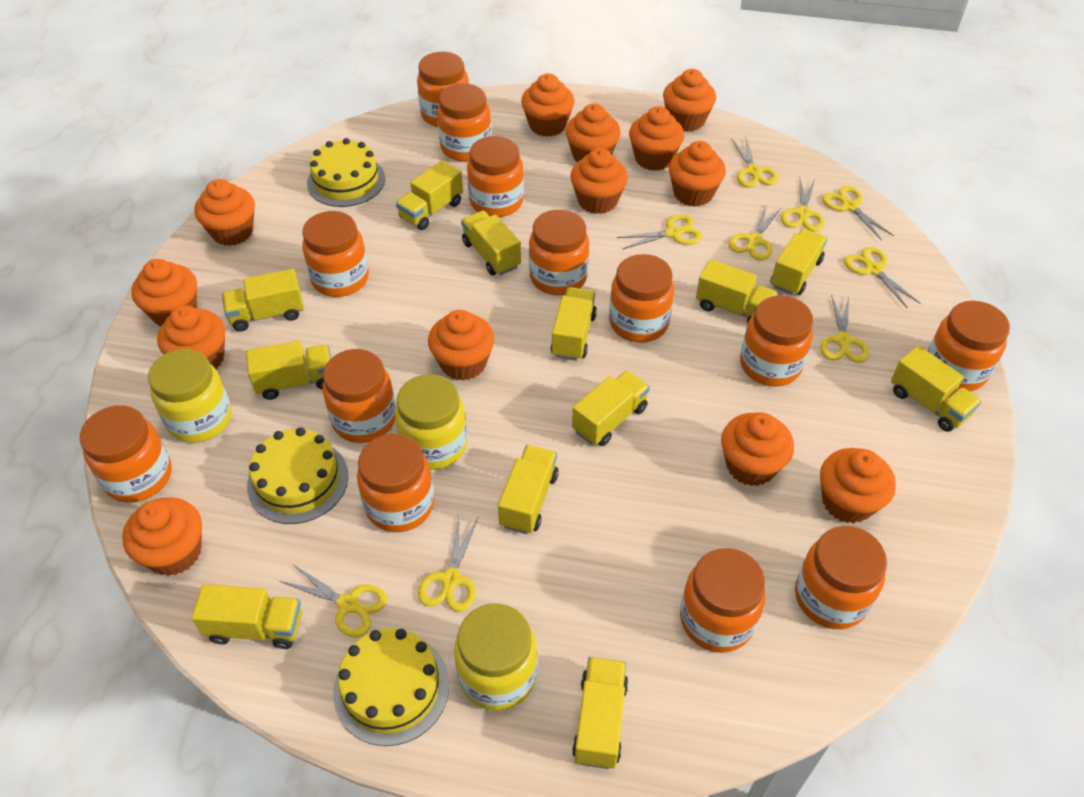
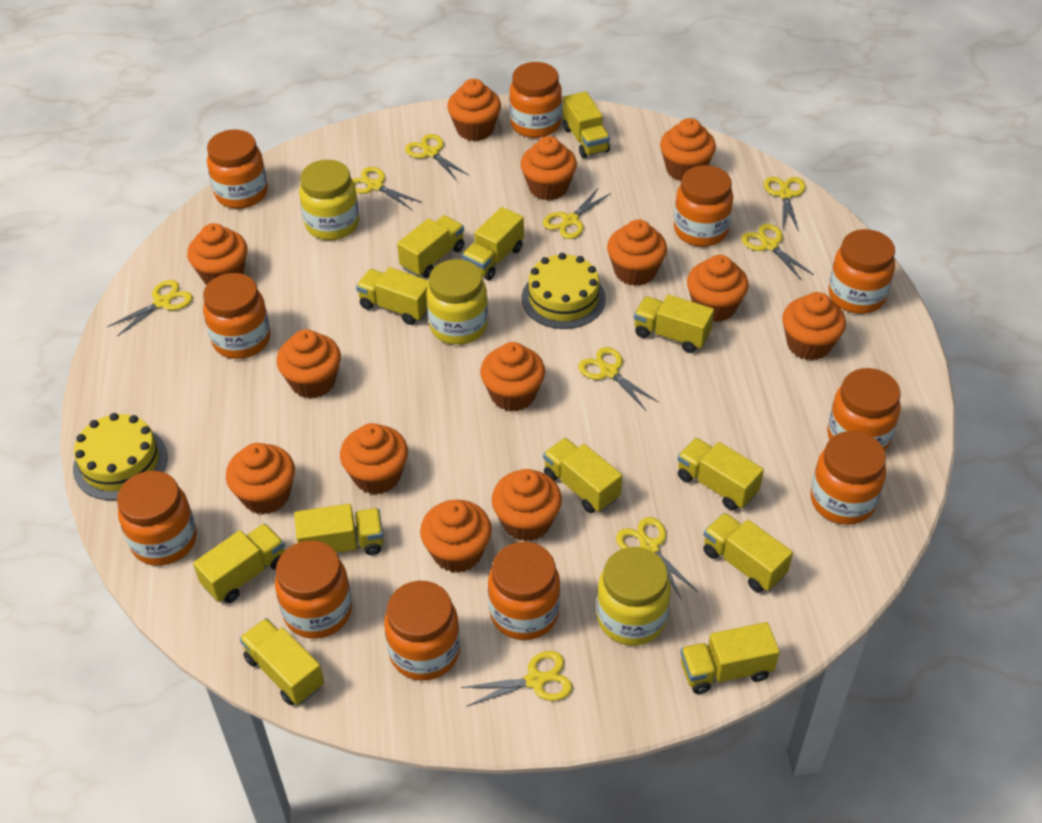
orange jar: 13 -> 11
yellow cake: 3 -> 2

